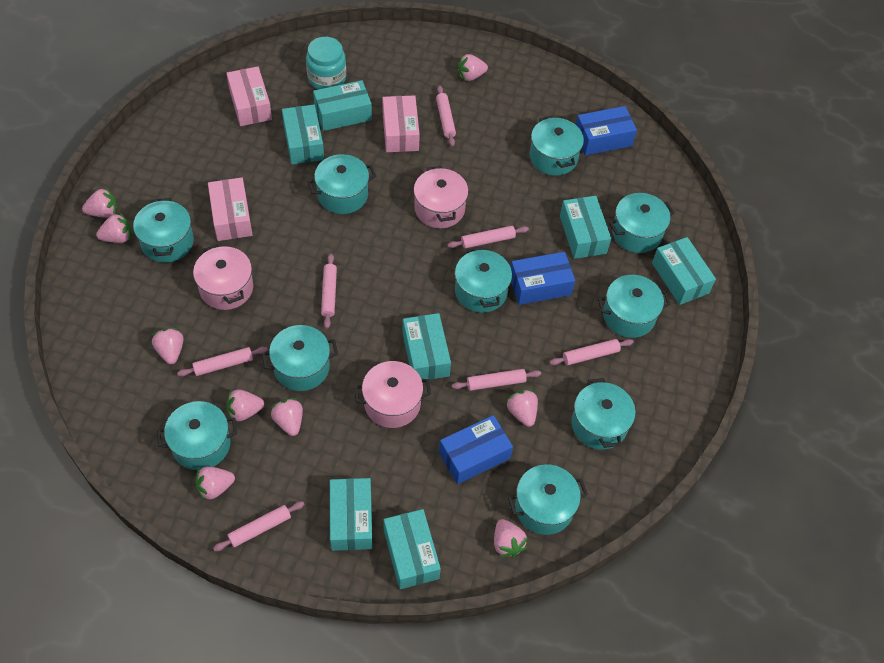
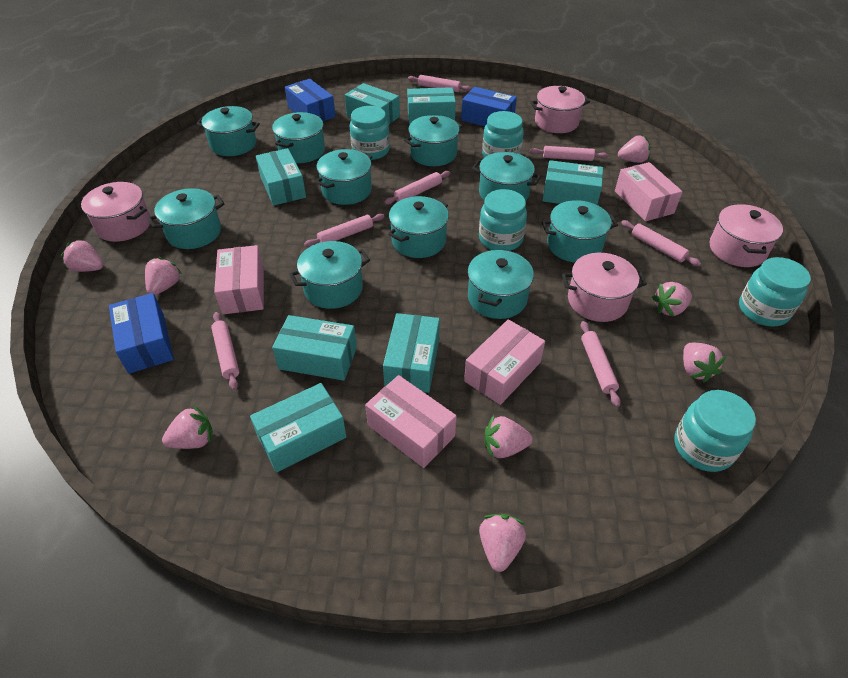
pink box: 3 -> 4
pink pot: 3 -> 4
pink strawberry: 9 -> 8
turquoise jar: 1 -> 5

